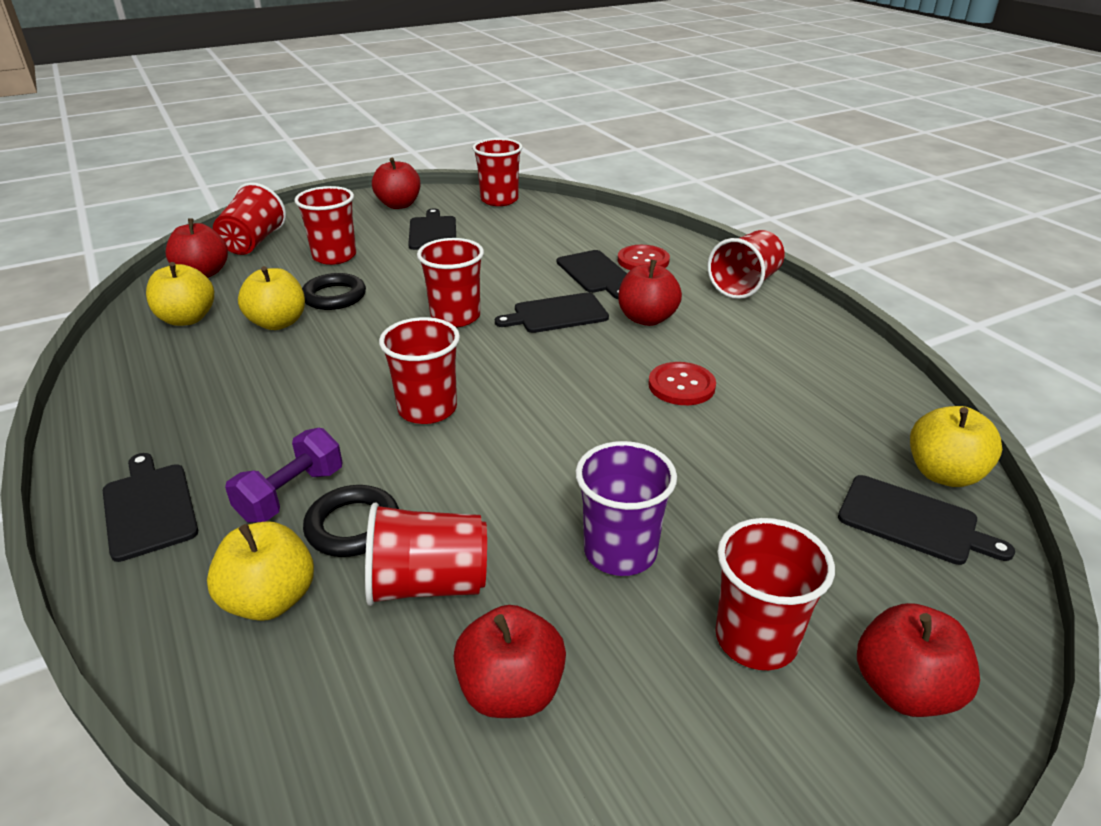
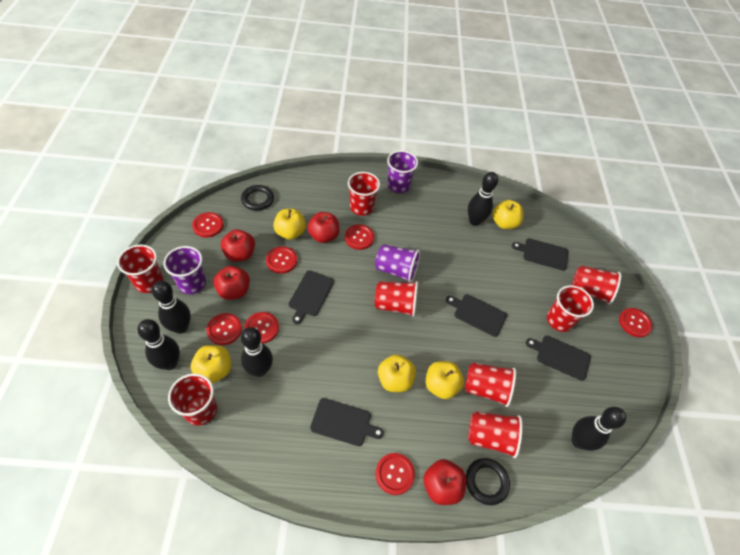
black bowling pin: 0 -> 5
purple cup: 1 -> 3
purple dumbbell: 1 -> 0
red apple: 5 -> 4
red button: 2 -> 7
yellow apple: 4 -> 5

